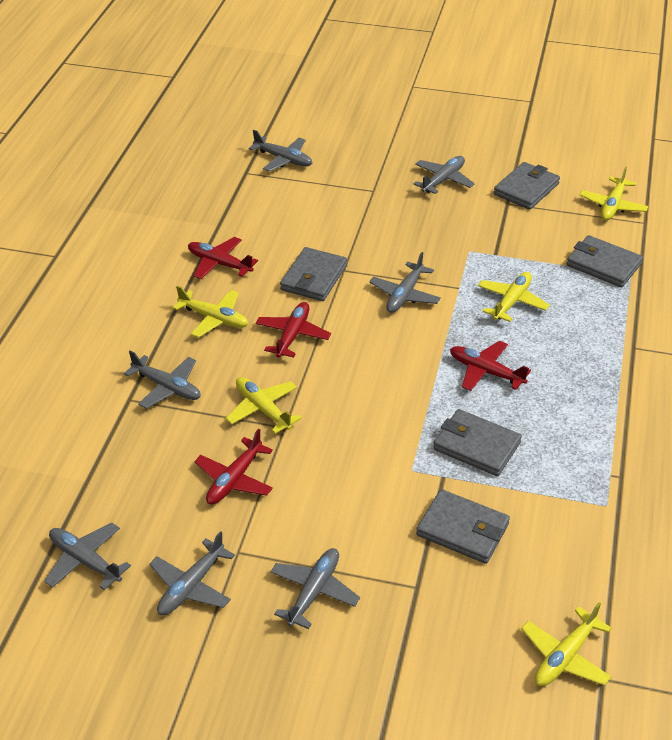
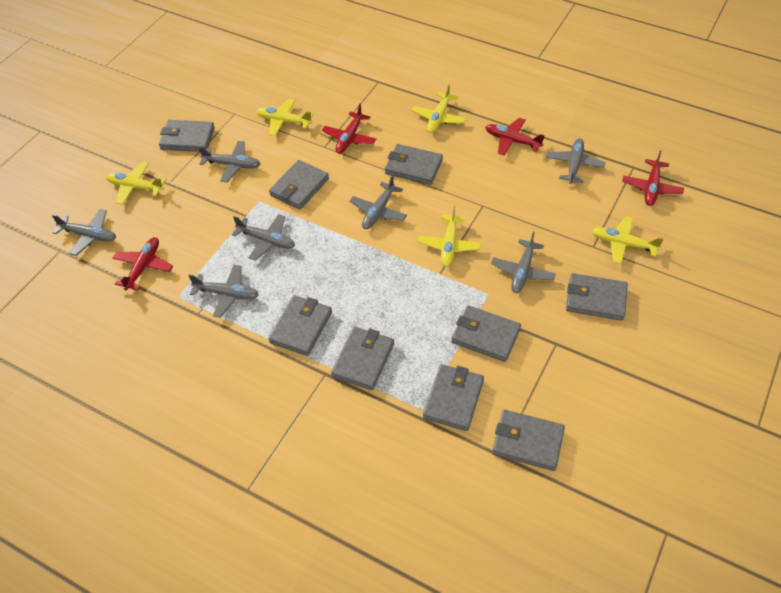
grey wallet: 5 -> 9

